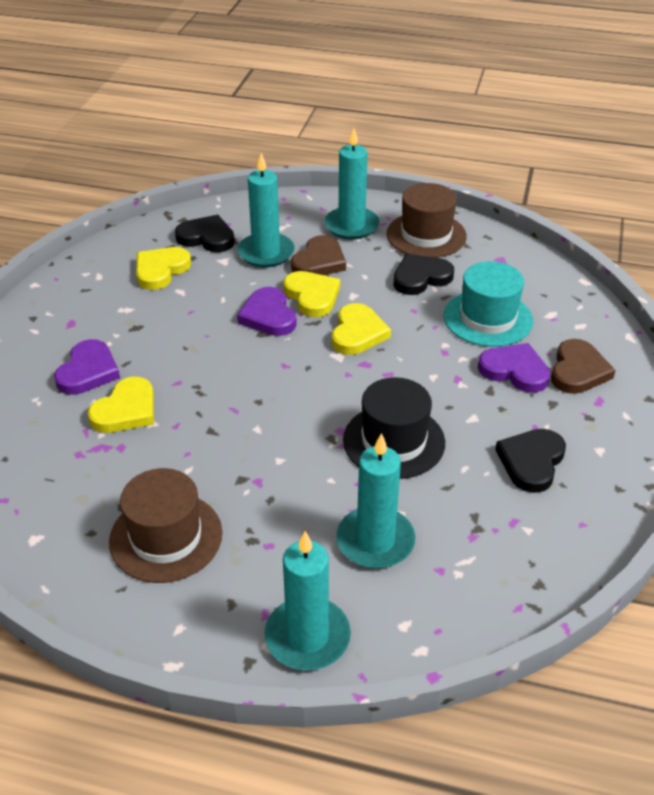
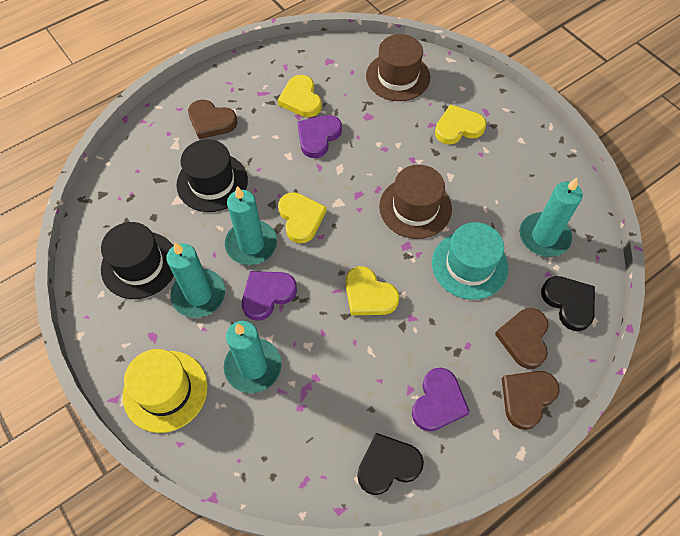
black hat: 1 -> 2
black heart: 3 -> 2
brown heart: 2 -> 3
yellow hat: 0 -> 1

